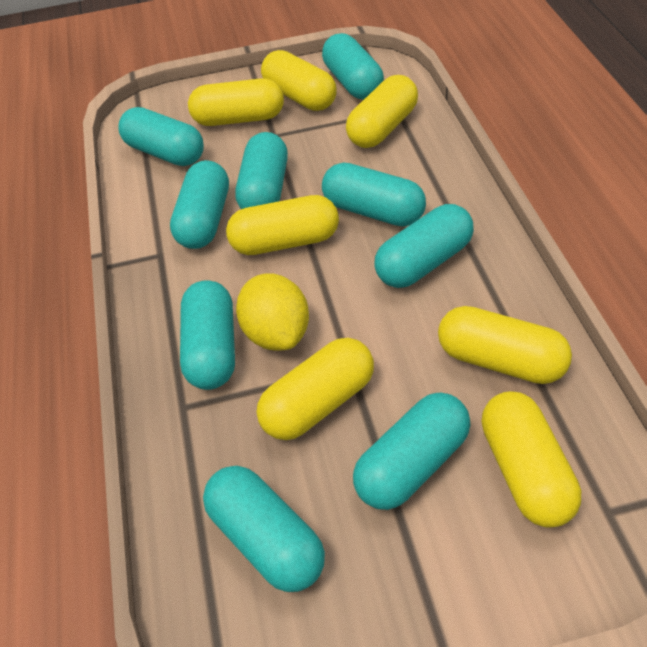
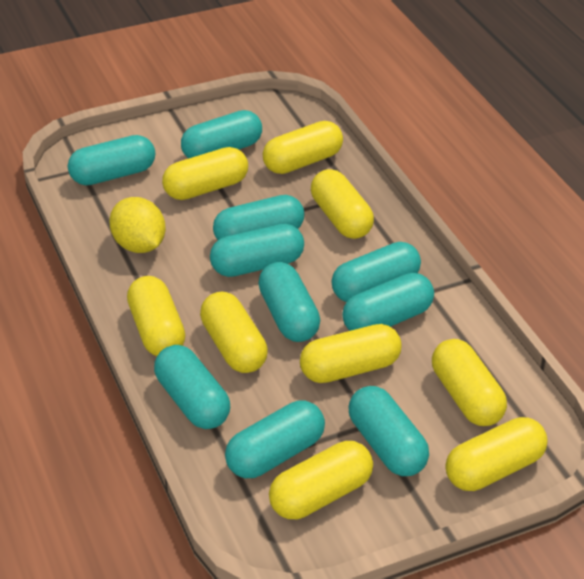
turquoise capsule: 9 -> 10
yellow capsule: 7 -> 9

